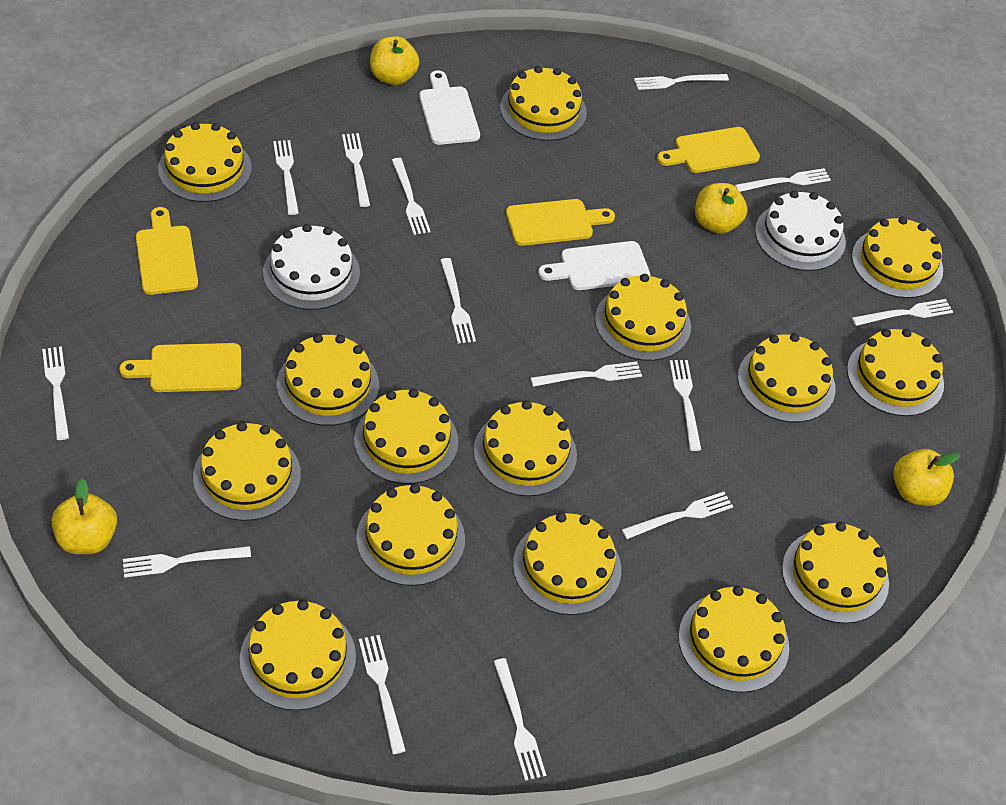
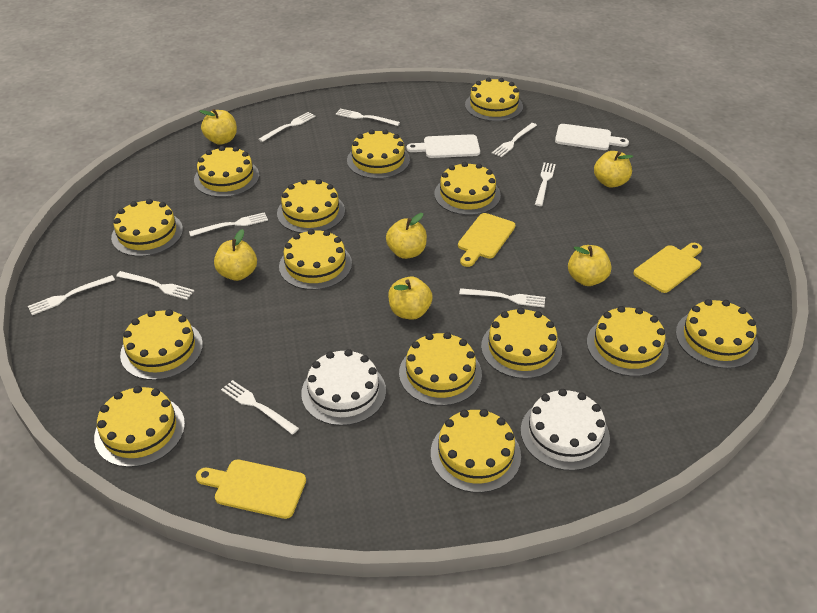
white fork: 14 -> 9
yellow apple: 4 -> 6
yellow cake: 15 -> 14
yellow cutting board: 4 -> 3

